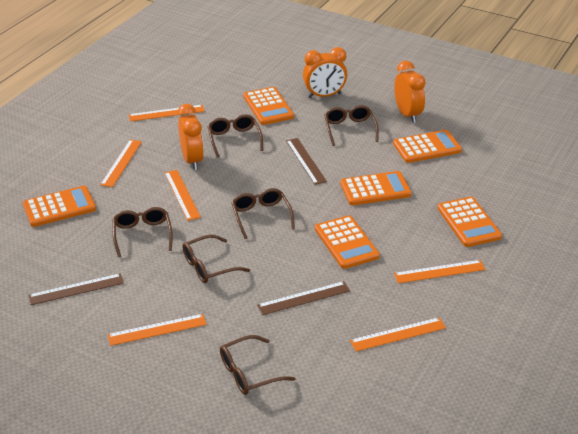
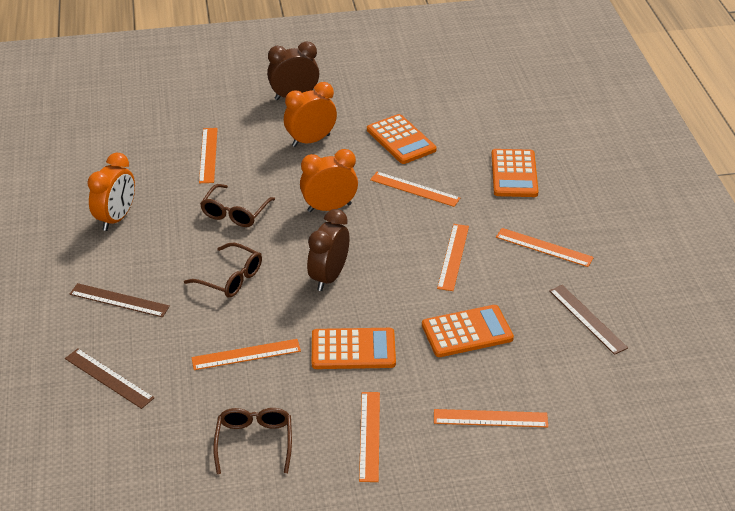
brown clock: 0 -> 2
brown glasses: 6 -> 3
orange calculator: 6 -> 4
orange ruler: 6 -> 7

